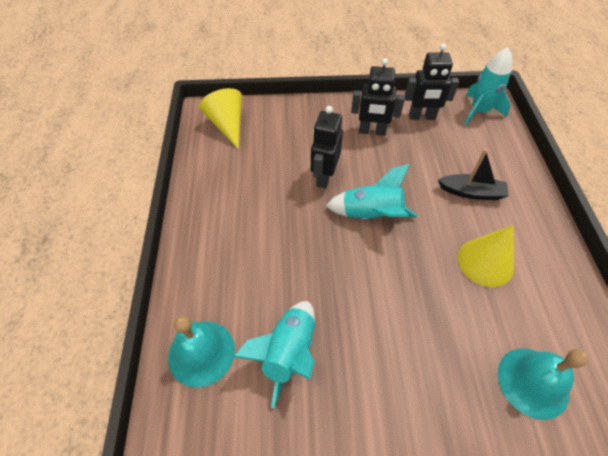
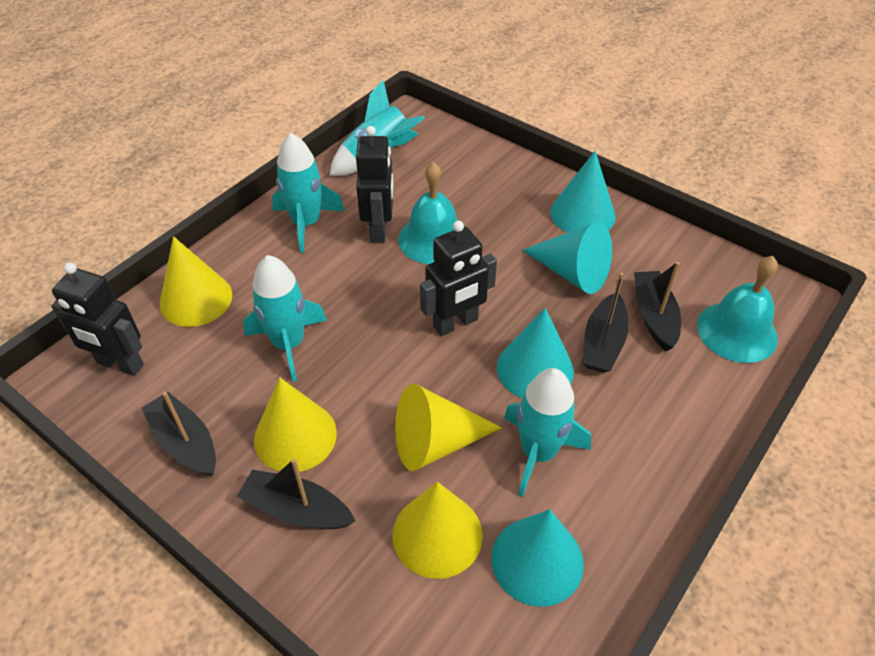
black boat: 1 -> 4
turquoise cone: 0 -> 4
turquoise rocket: 3 -> 4
yellow cone: 2 -> 4

